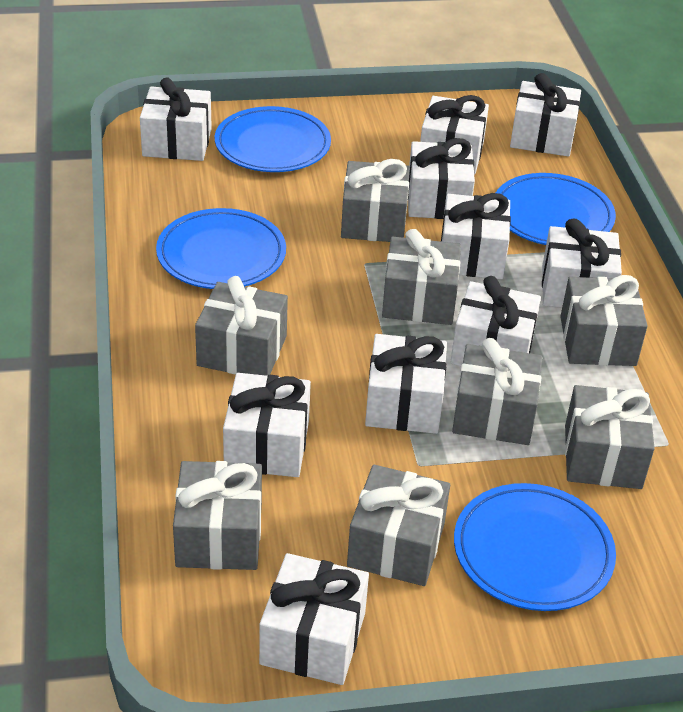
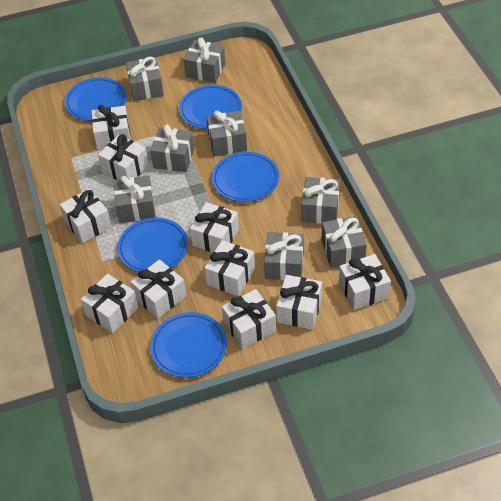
blue plate: 4 -> 5

